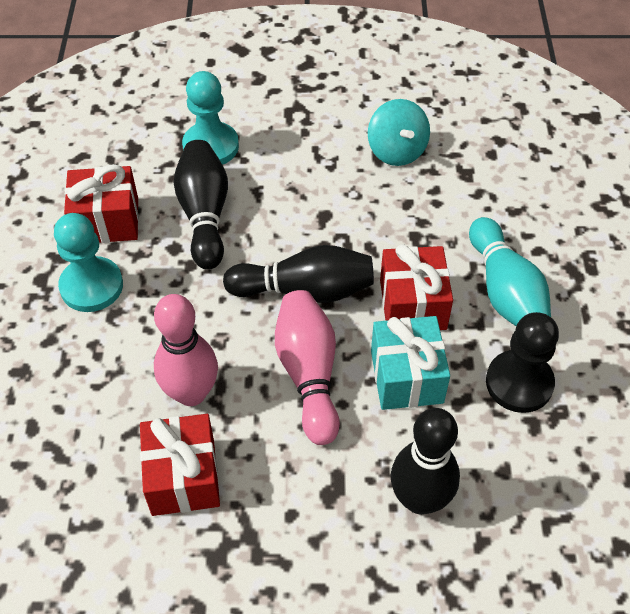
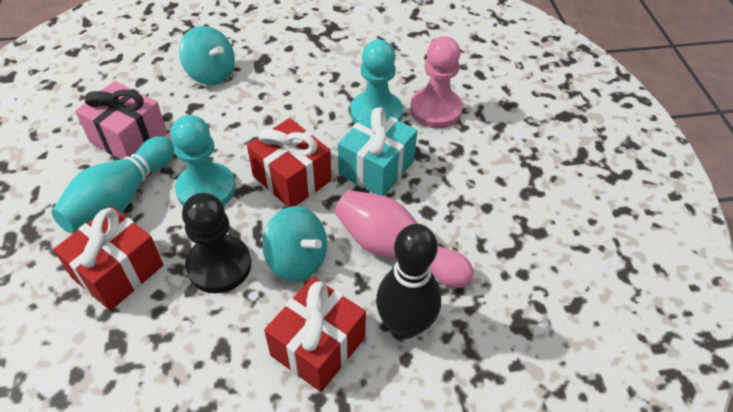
black bowling pin: 3 -> 1
pink bowling pin: 2 -> 1
pink gift: 0 -> 1
pink pawn: 0 -> 1
turquoise spinning top: 1 -> 2

